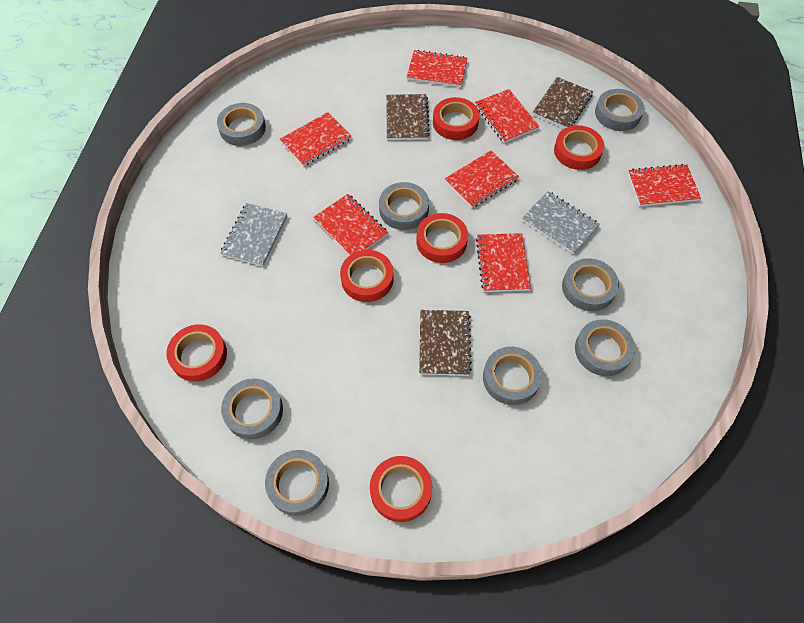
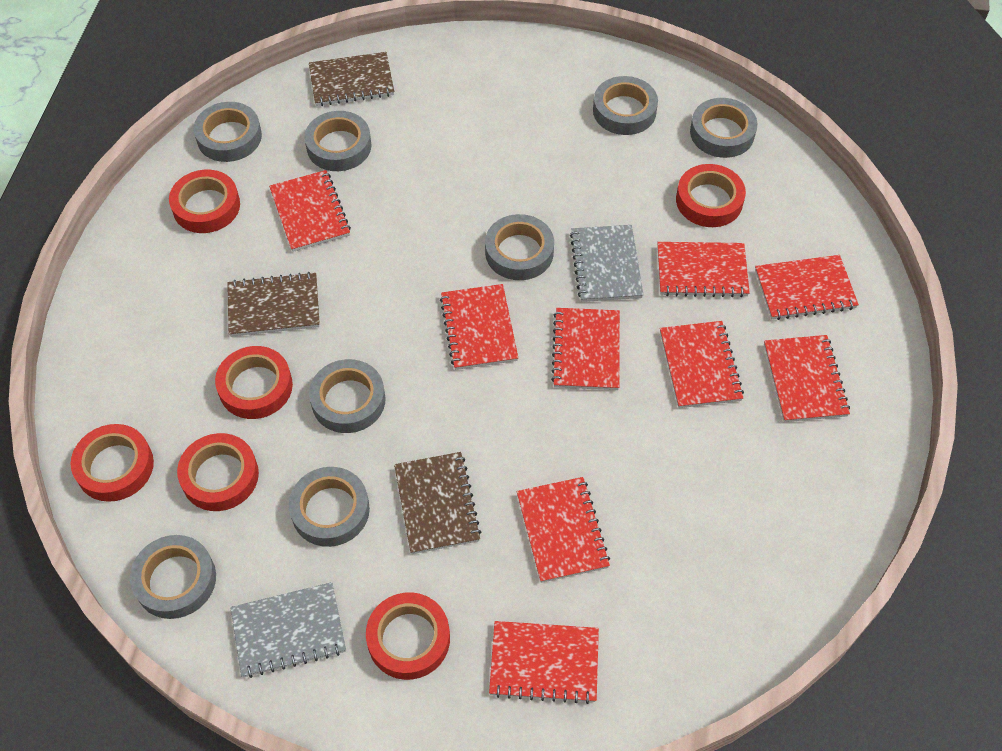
red notebook: 7 -> 9

